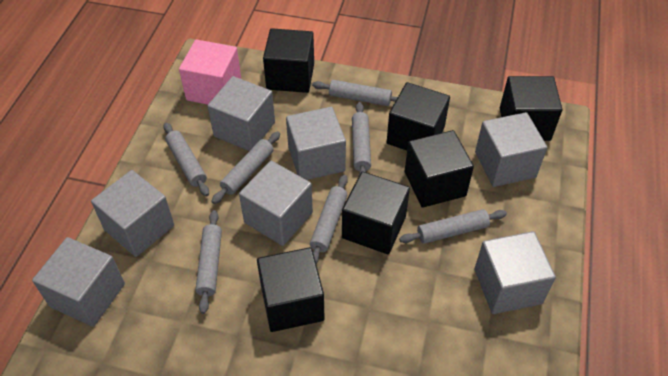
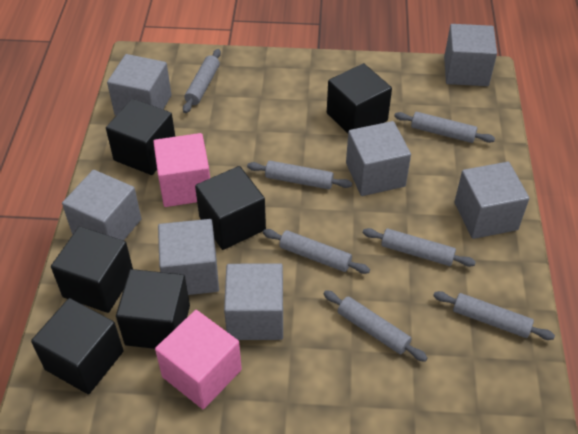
pink cube: 1 -> 2

